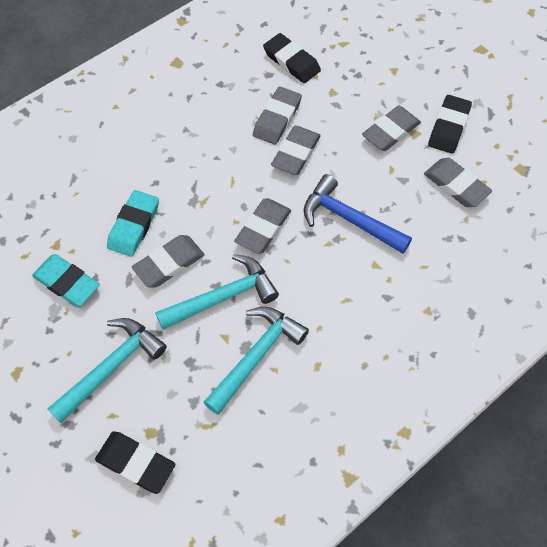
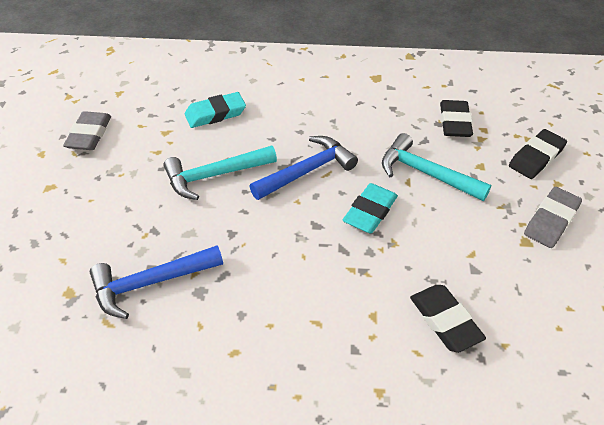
blue hammer: 1 -> 2
grey eraser: 6 -> 2
turquoise hammer: 3 -> 2

